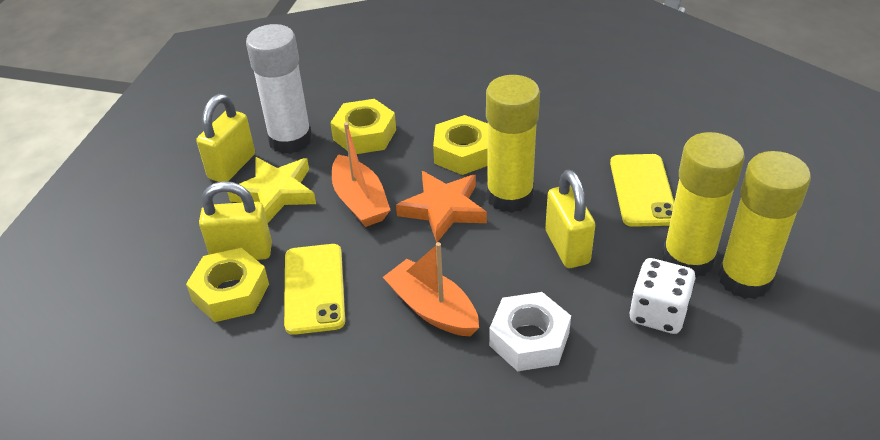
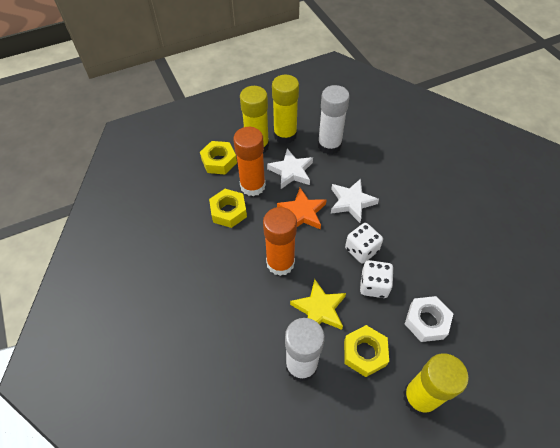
orange boat: 2 -> 0
orange glue stick: 0 -> 2
white dice: 1 -> 2
white glue stick: 1 -> 2
white star: 0 -> 2
yellow padlock: 3 -> 0
yellow phone: 2 -> 0

